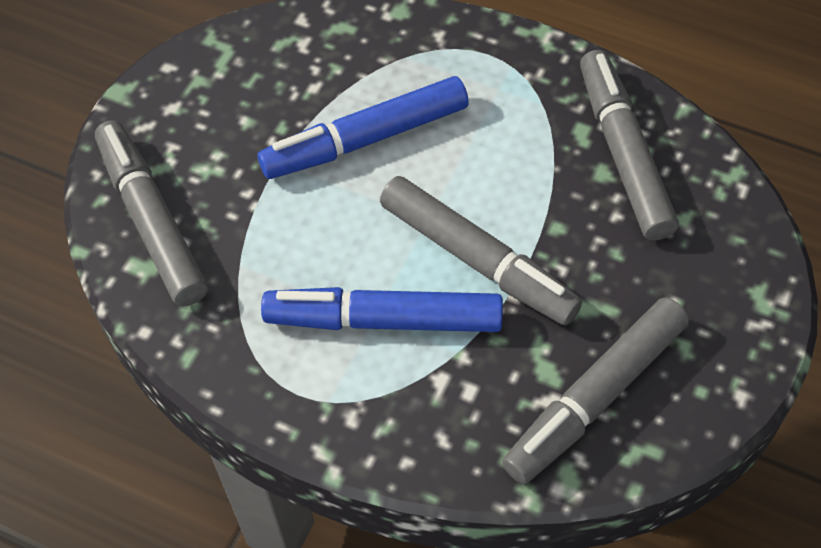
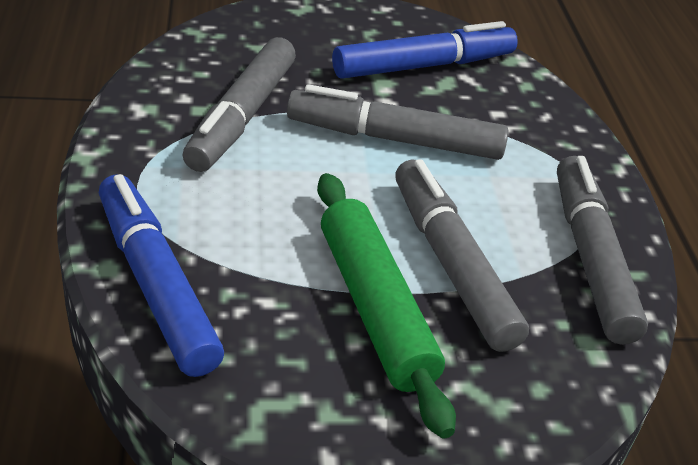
green rolling pin: 0 -> 1

